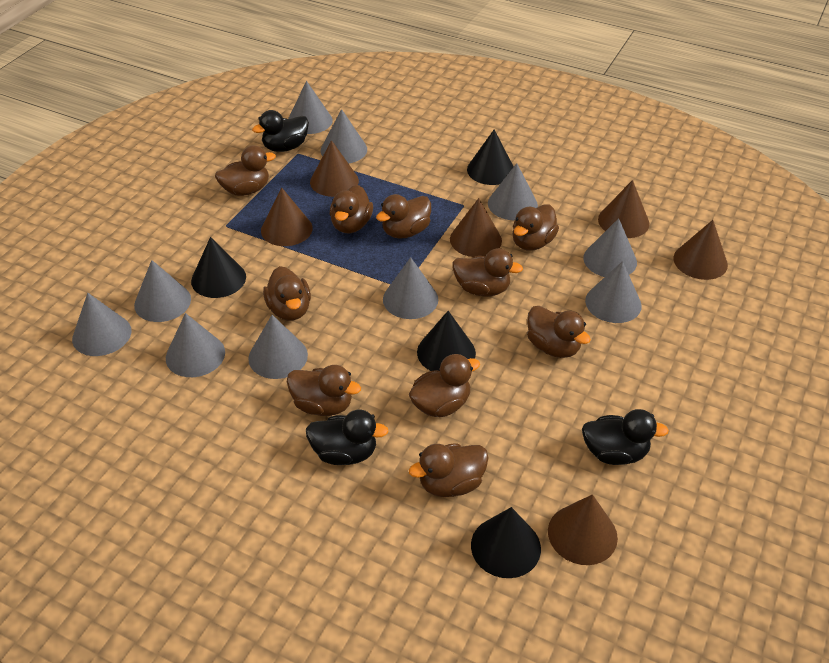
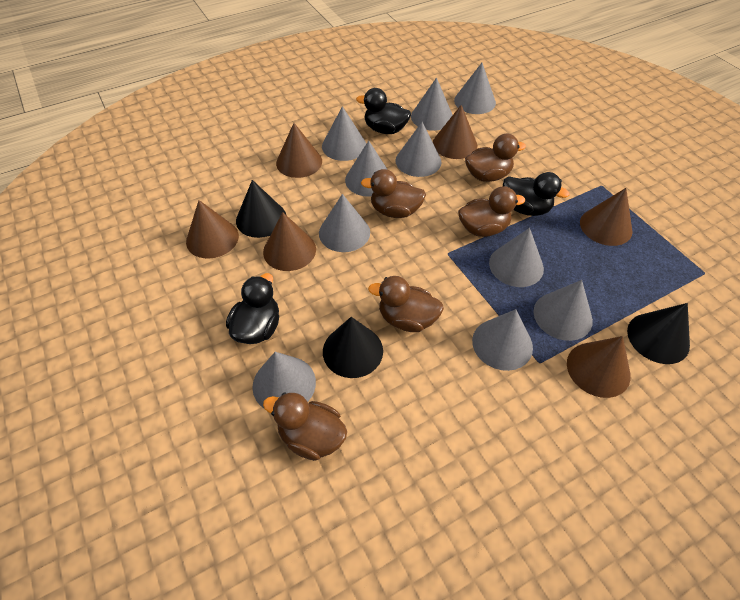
black cone: 4 -> 3
brown duck: 10 -> 5

